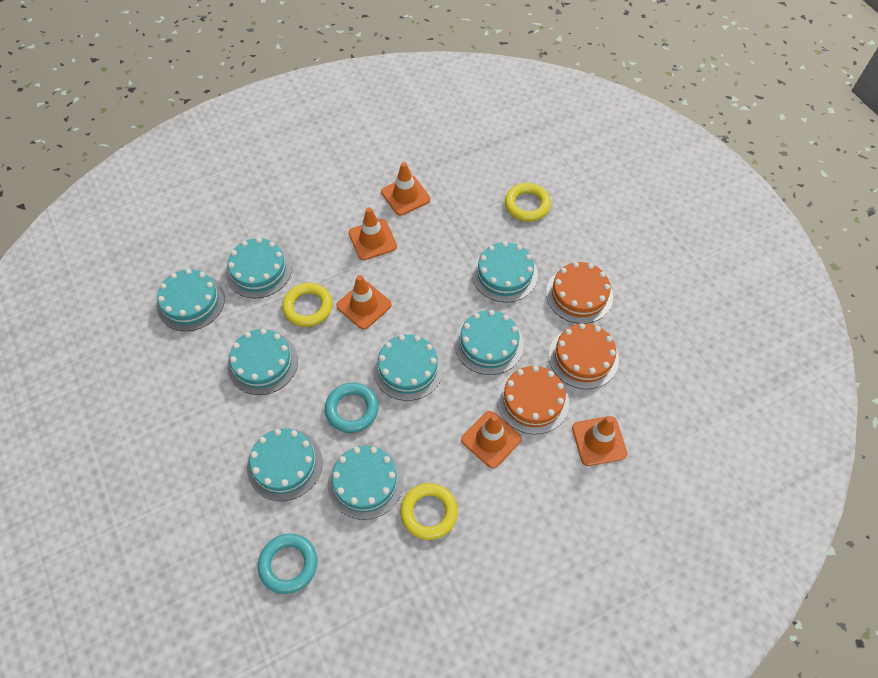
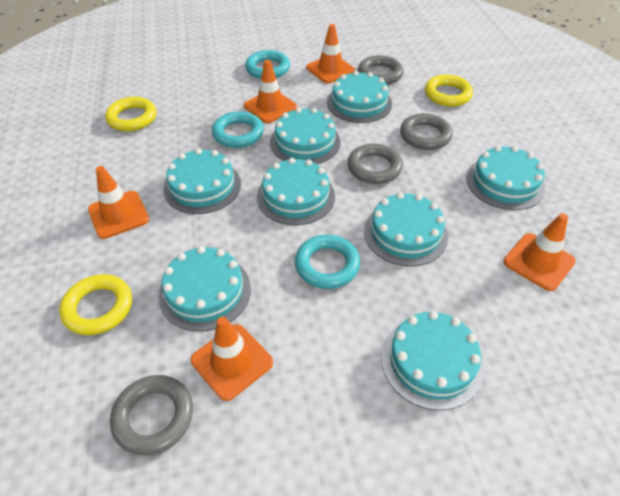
grey ring: 0 -> 4
orange cake: 3 -> 0
turquoise ring: 2 -> 3

